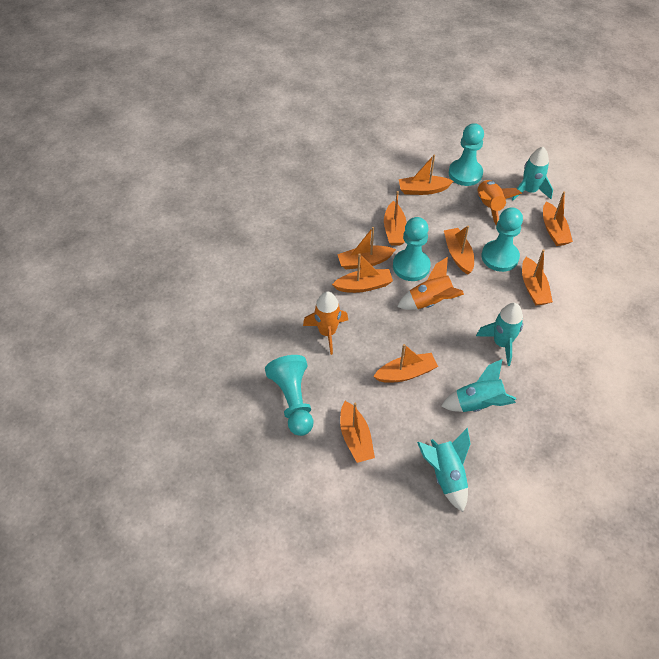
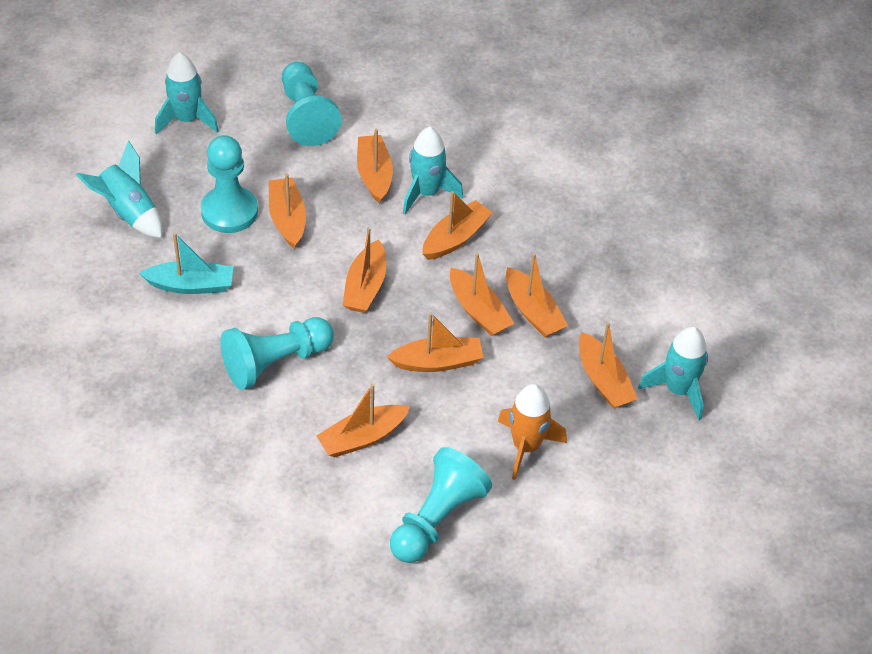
orange rocket: 3 -> 1
turquoise boat: 0 -> 1

